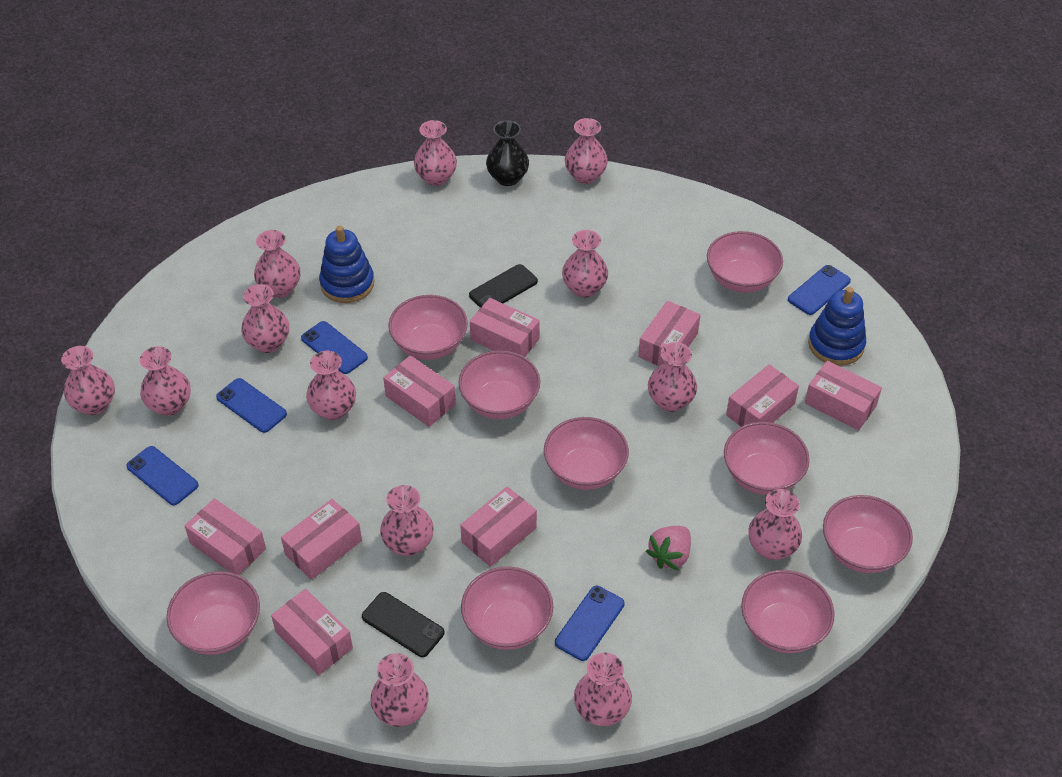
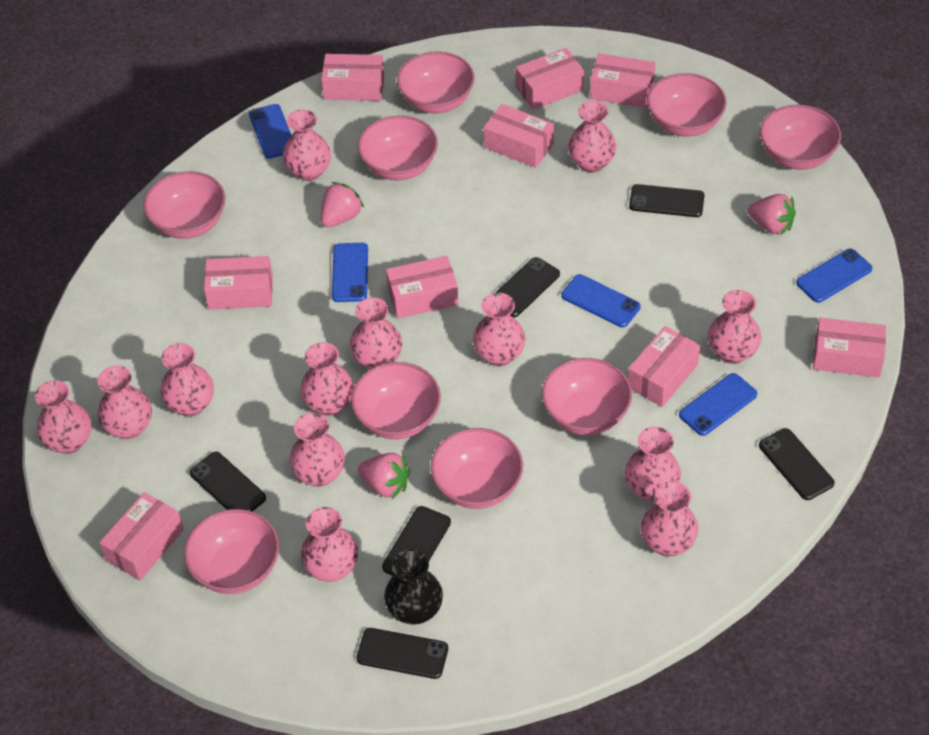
black phone: 2 -> 6
blue stacking toy: 2 -> 0
pink strawberry: 1 -> 3

